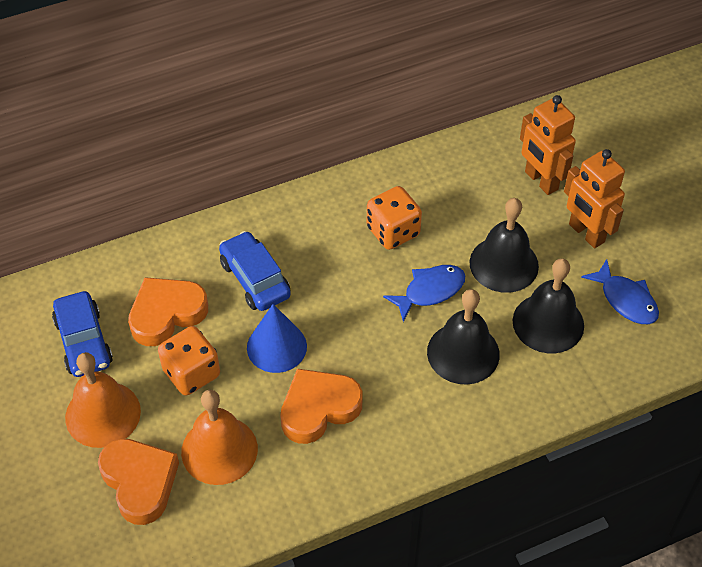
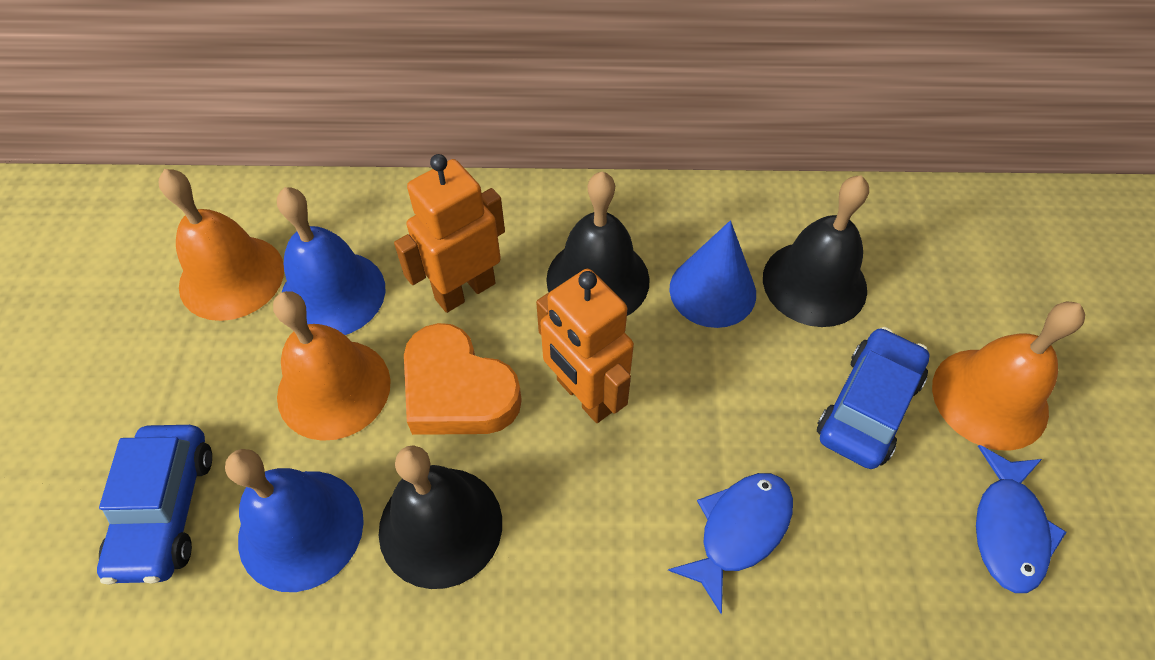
blue bell: 0 -> 2
orange bell: 2 -> 3
orange dice: 2 -> 0
orange heart: 3 -> 1

